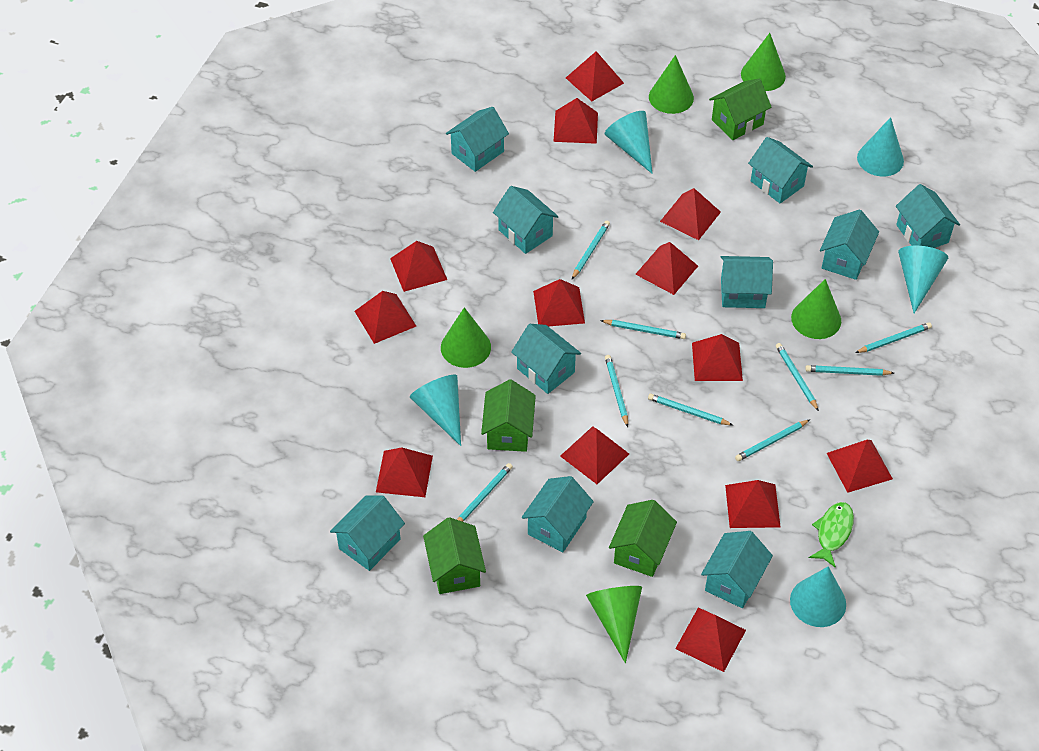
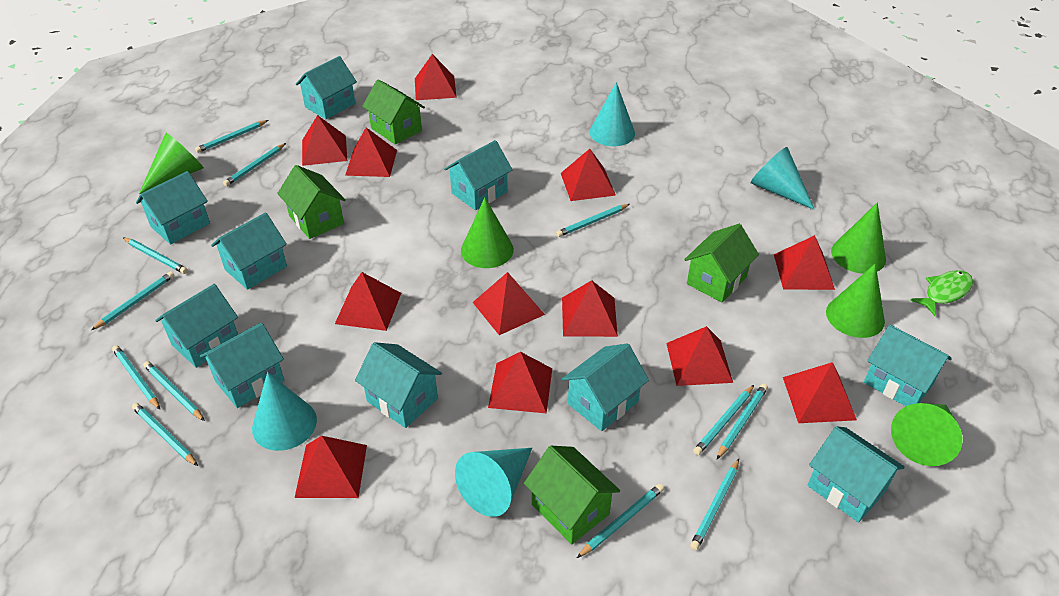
red pyramid: 13 -> 12
turquoise cone: 5 -> 4
turquoise pencil: 9 -> 12

